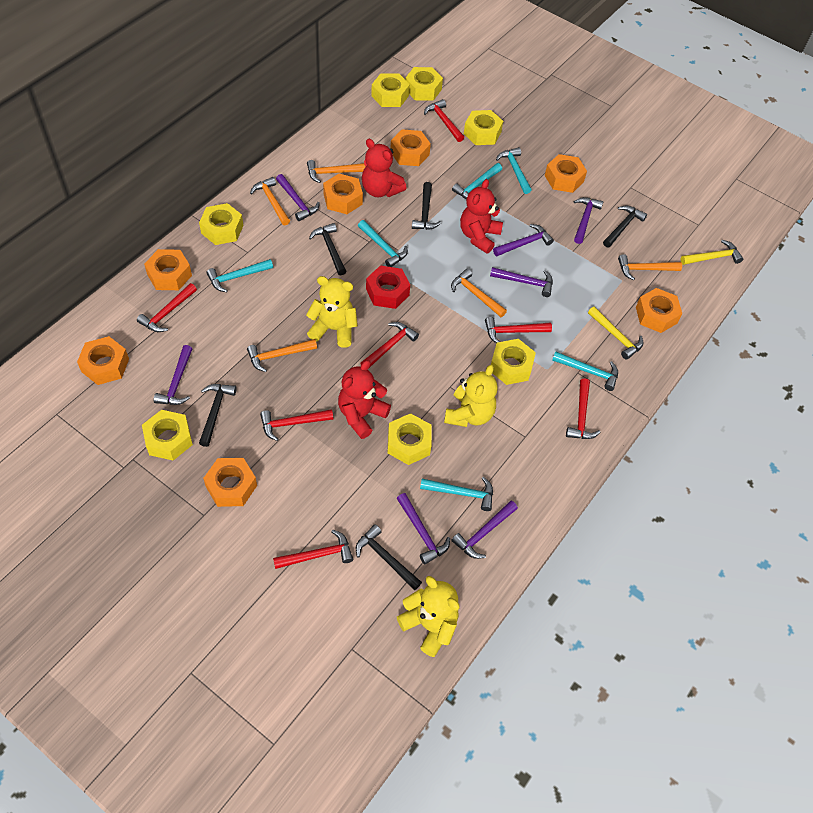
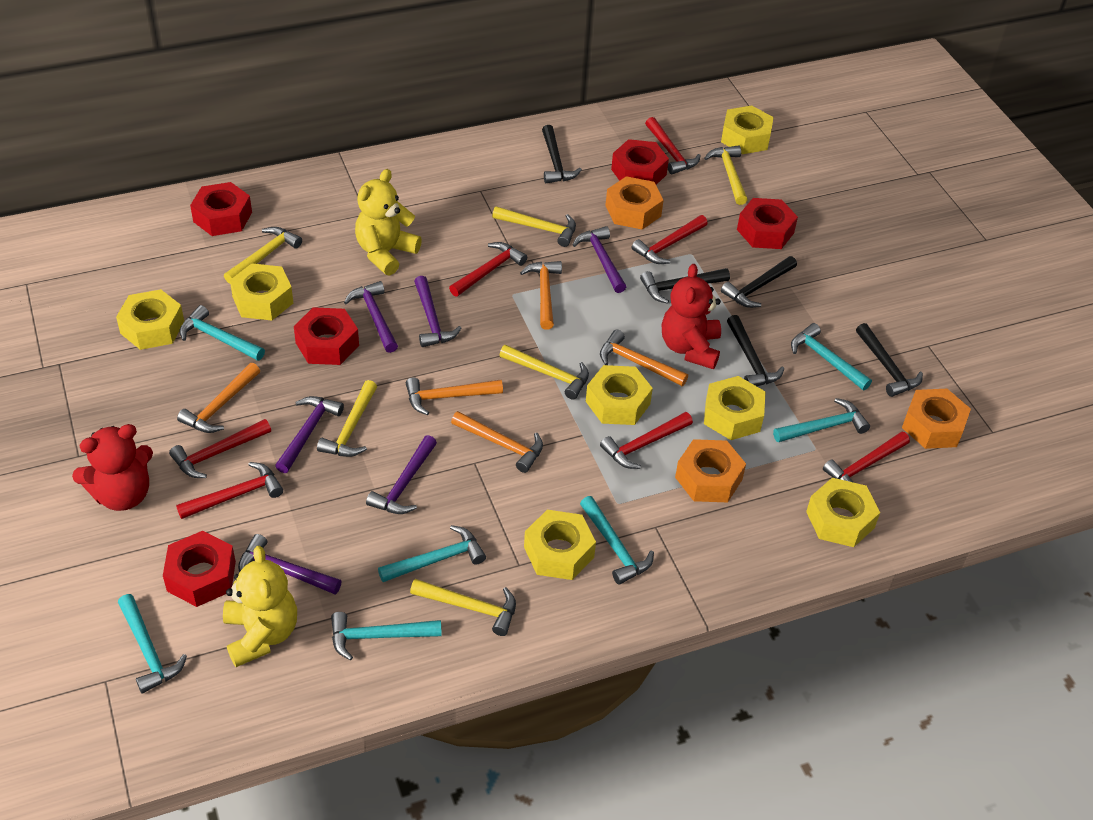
orange nut: 7 -> 3
purple hammer: 7 -> 6
red nut: 1 -> 5
red teddy bear: 3 -> 2
turquoise hammer: 6 -> 7
yellow hammer: 2 -> 6
yellow teddy bear: 3 -> 2

